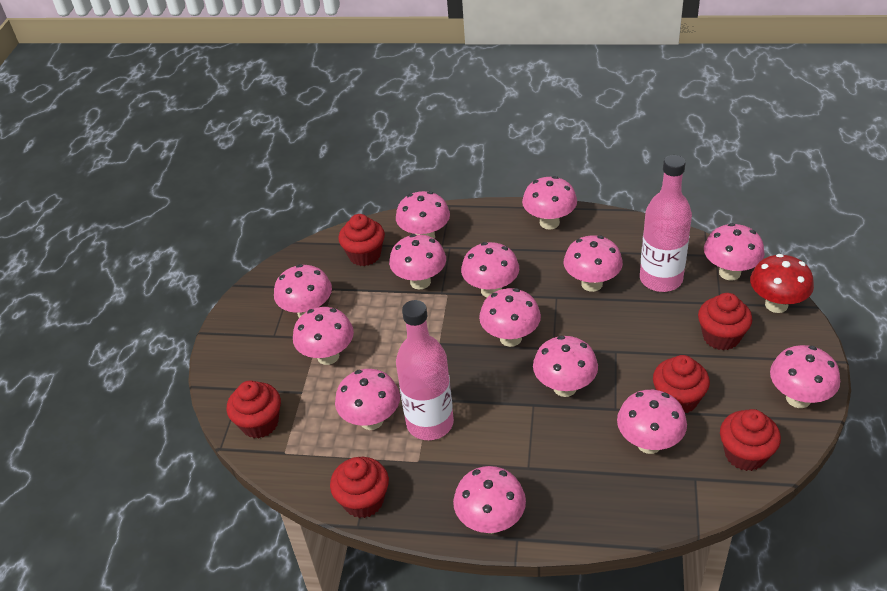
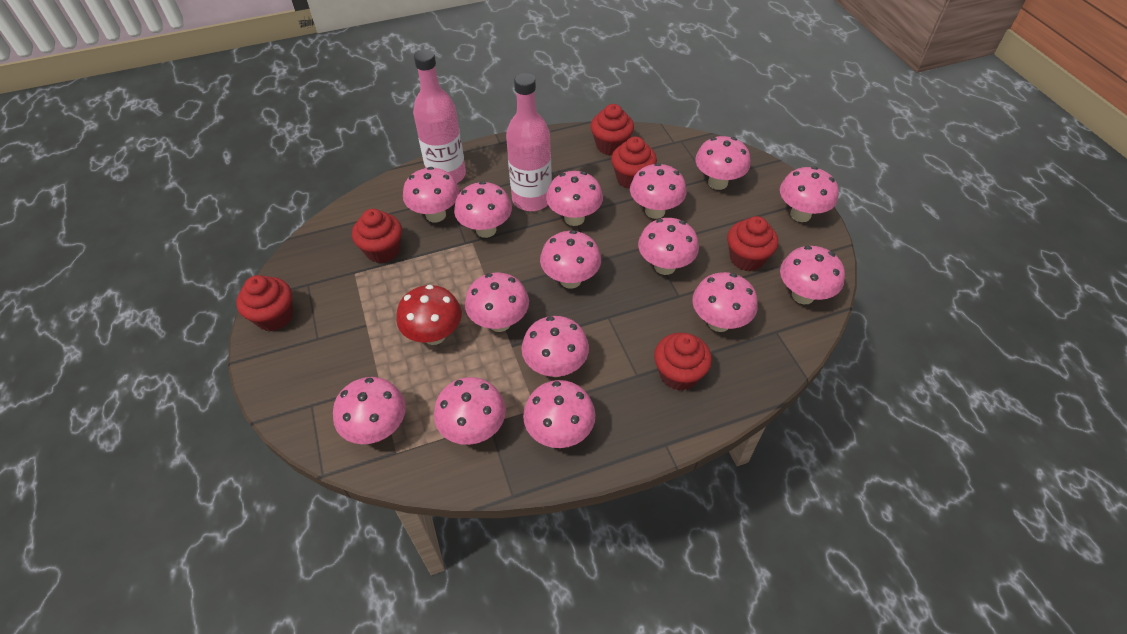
pink mushroom: 14 -> 15

